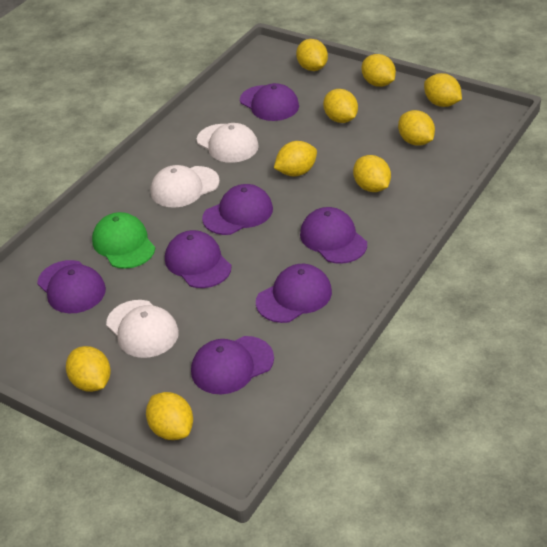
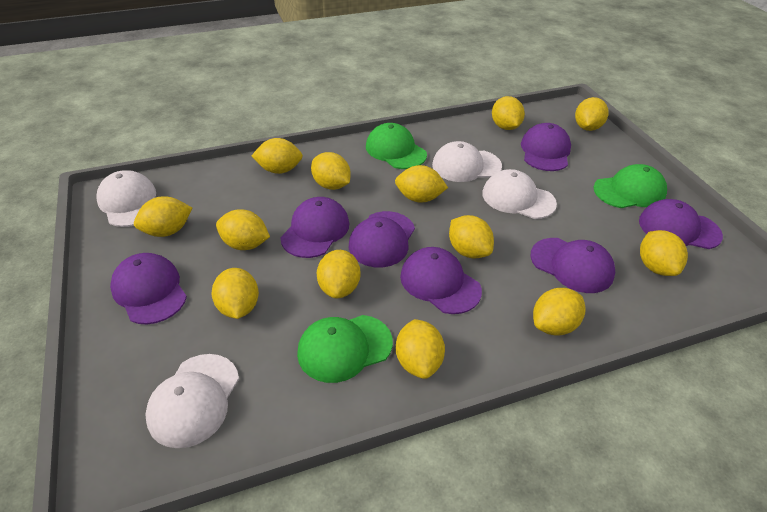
green cap: 1 -> 3
white cap: 3 -> 4
yellow lemon: 9 -> 13

